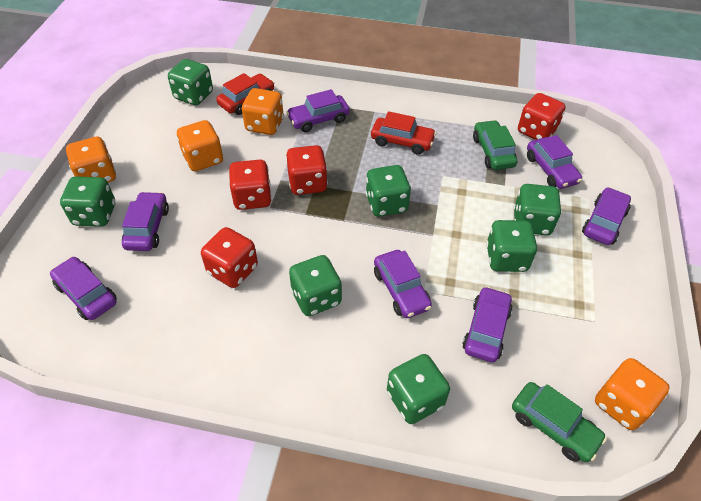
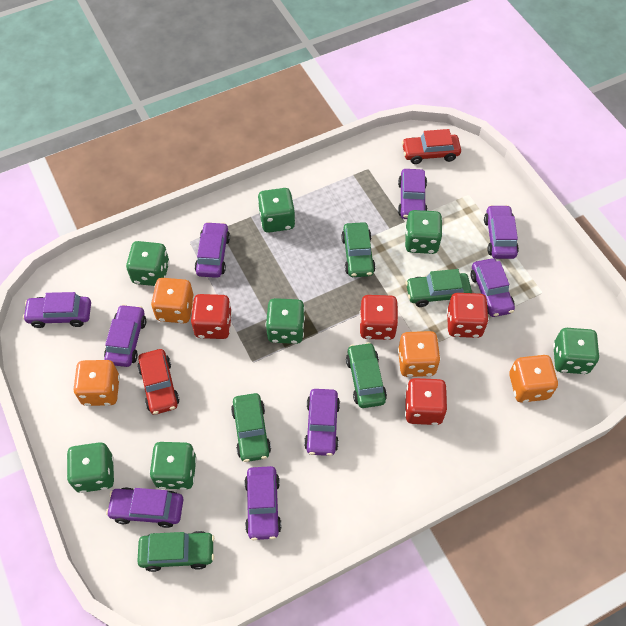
green car: 2 -> 5
purple car: 7 -> 9

